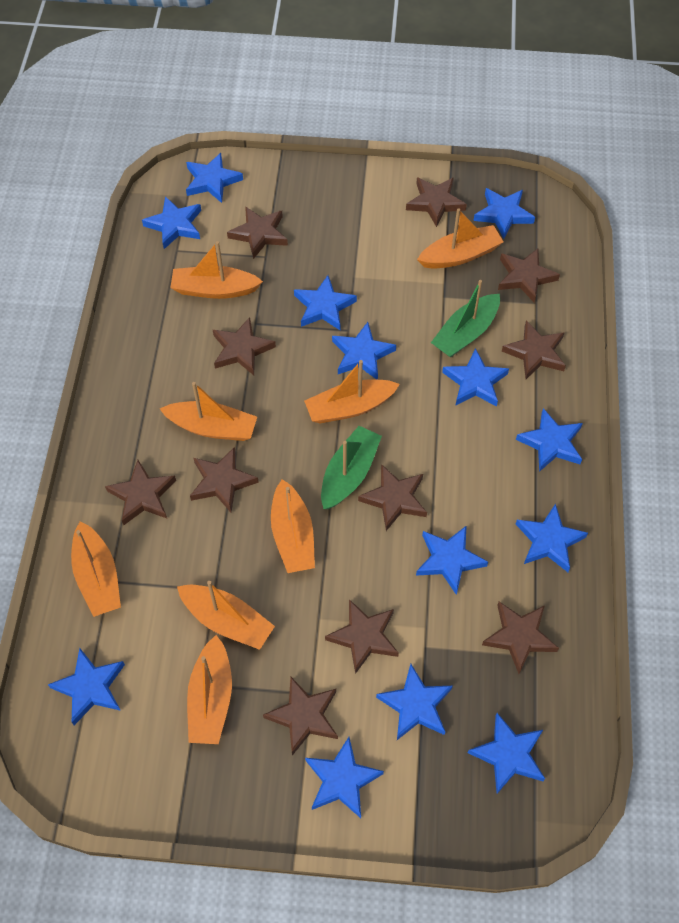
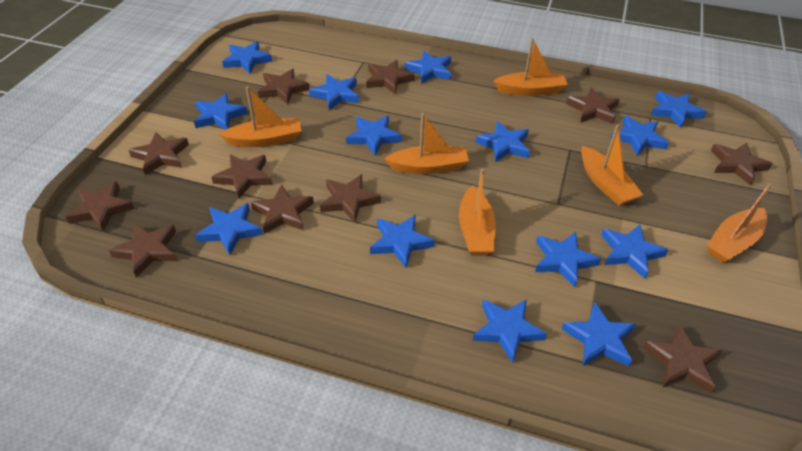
blue star: 13 -> 14
green boat: 2 -> 0
orange boat: 8 -> 6

